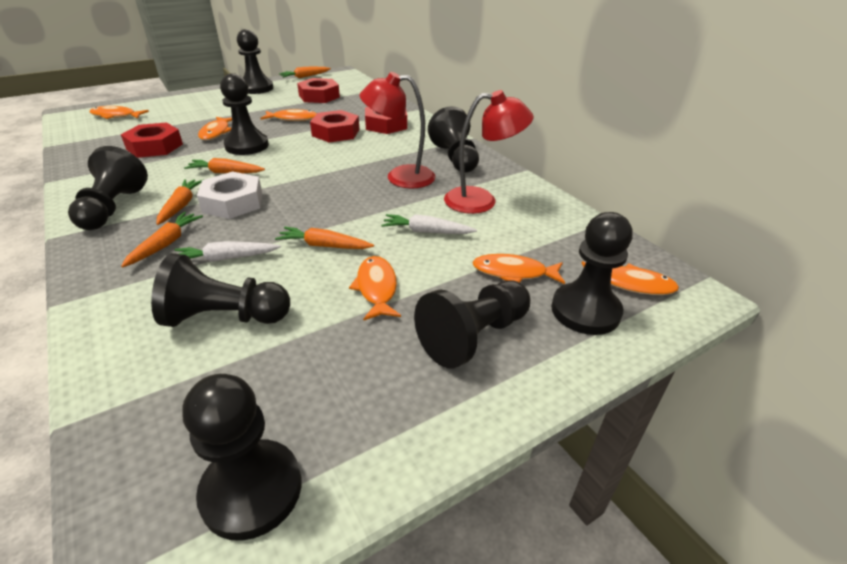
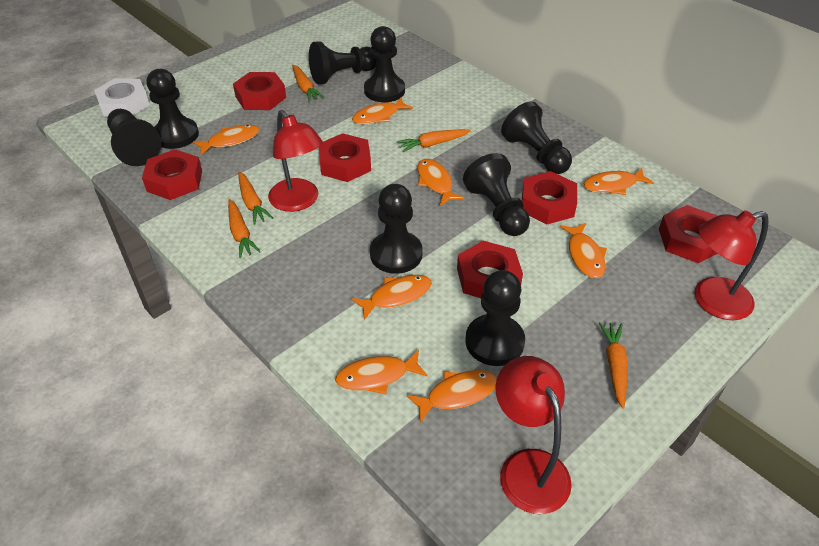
orange fish: 6 -> 8
red lamp: 2 -> 3
red nut: 4 -> 6
white carrot: 2 -> 0

